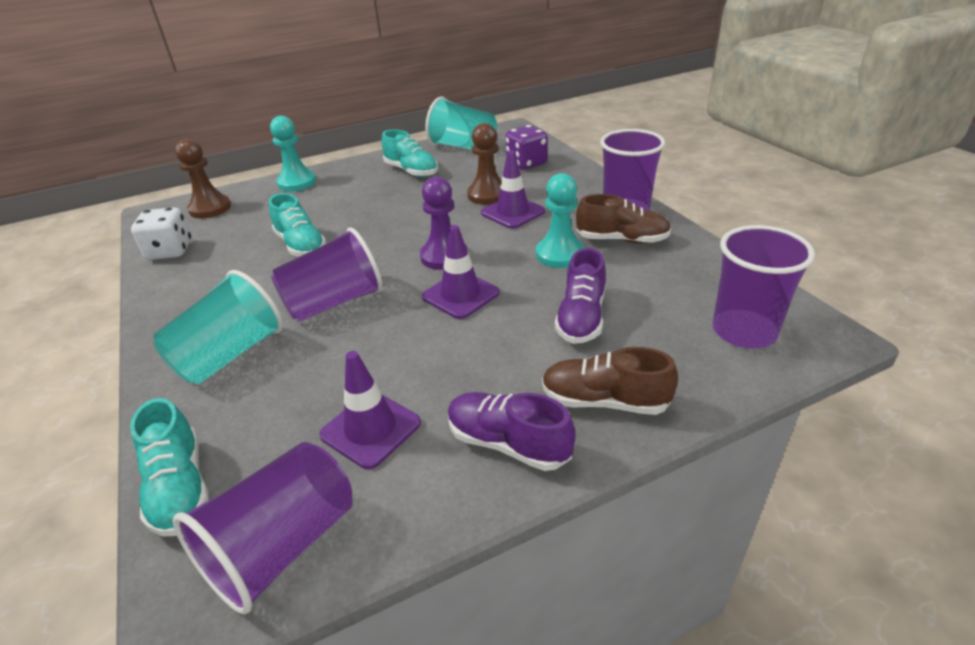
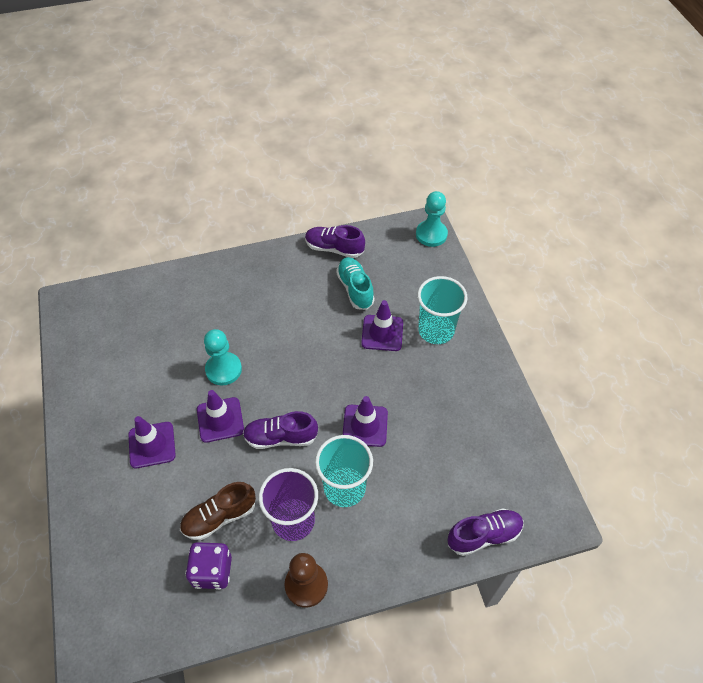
brown pawn: 2 -> 1
brown shoe: 2 -> 1
purple cup: 4 -> 1
purple pawn: 1 -> 0
purple shoe: 2 -> 3
purple traffic cone: 3 -> 4
turquoise shoe: 3 -> 1
white dice: 1 -> 0

